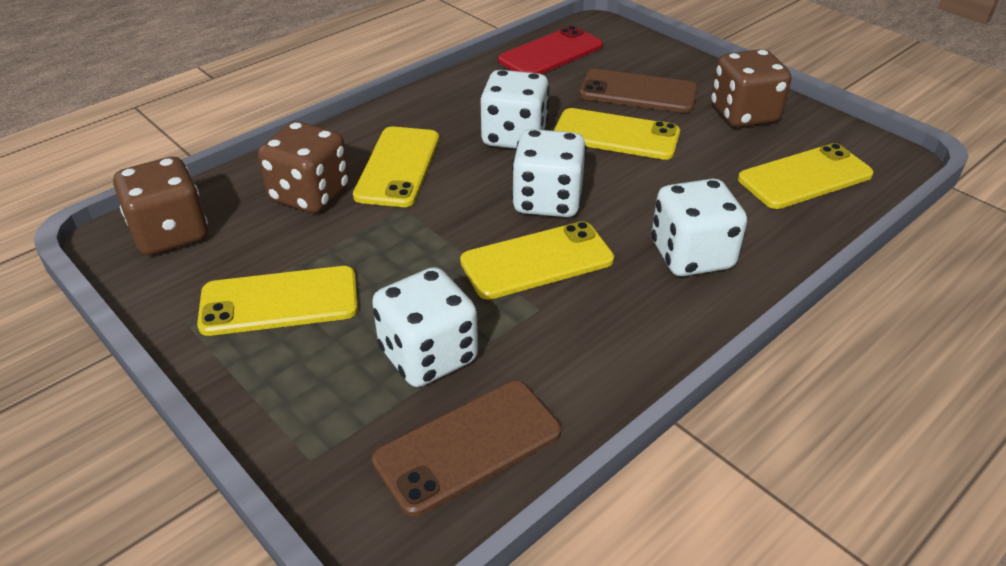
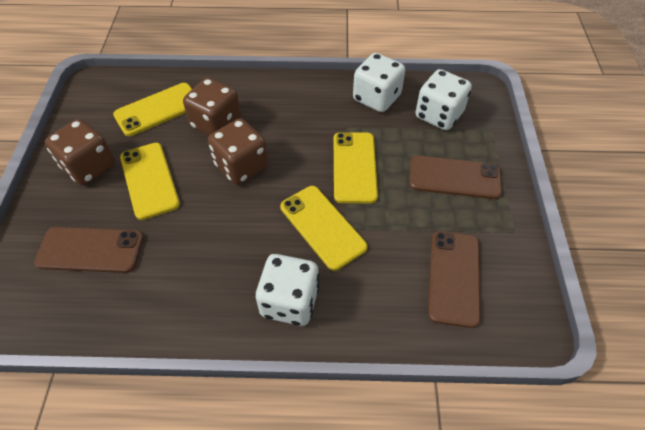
brown phone: 2 -> 3
red phone: 1 -> 0
white dice: 4 -> 3
yellow phone: 5 -> 4

